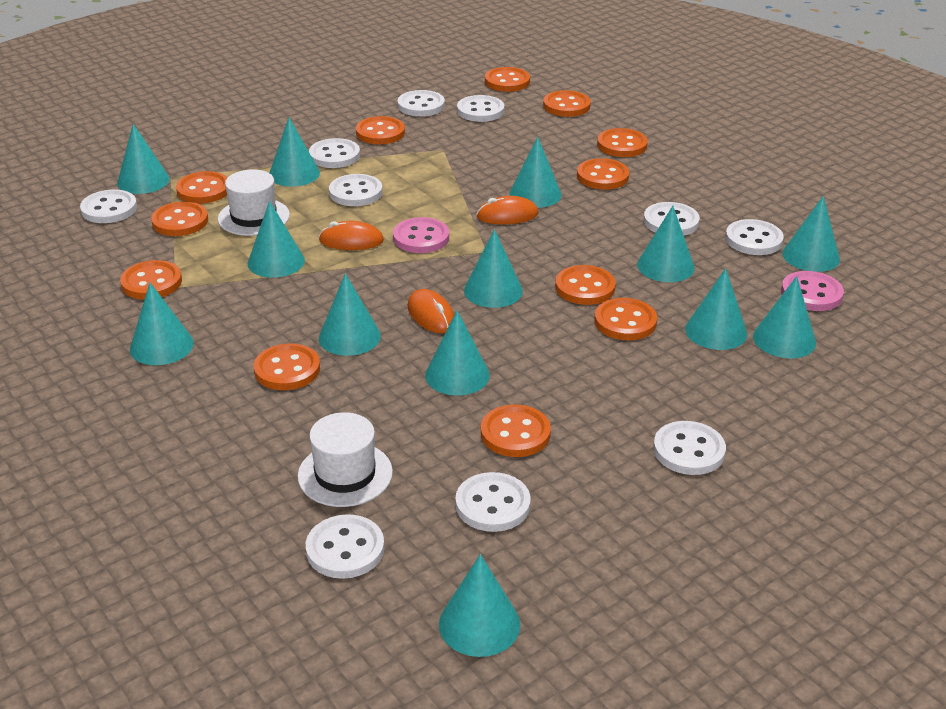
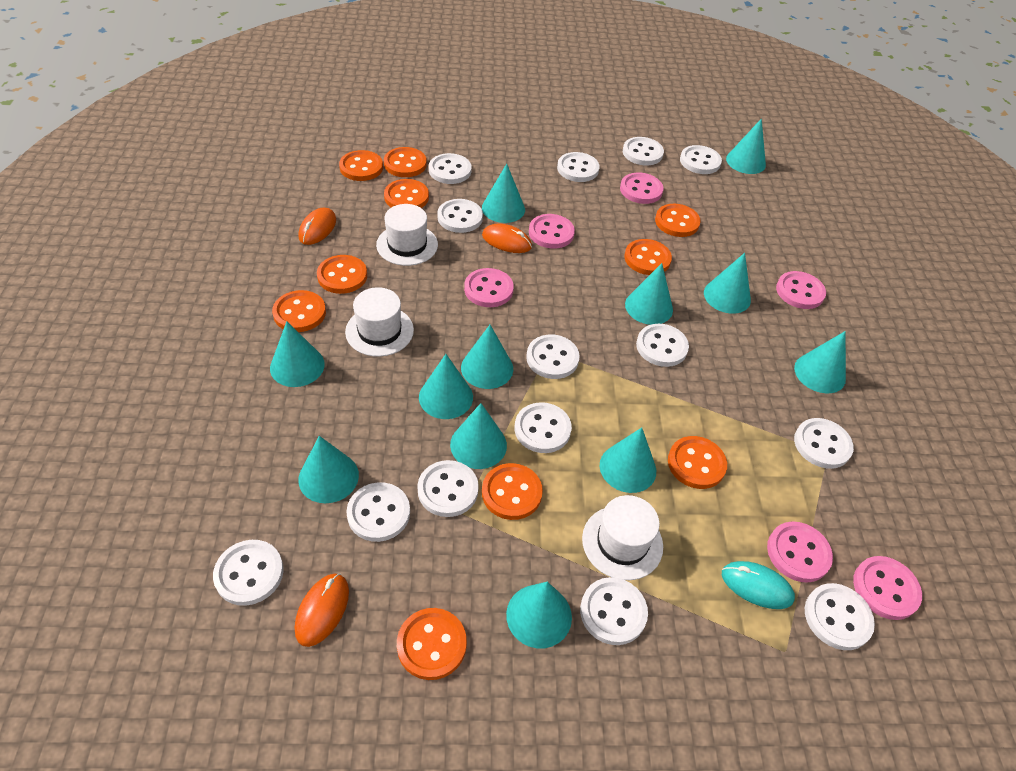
orange button: 12 -> 10
pink button: 2 -> 6
turquoise cone: 13 -> 12
turquoise mouse: 0 -> 1
white button: 10 -> 14
white hat: 2 -> 3

